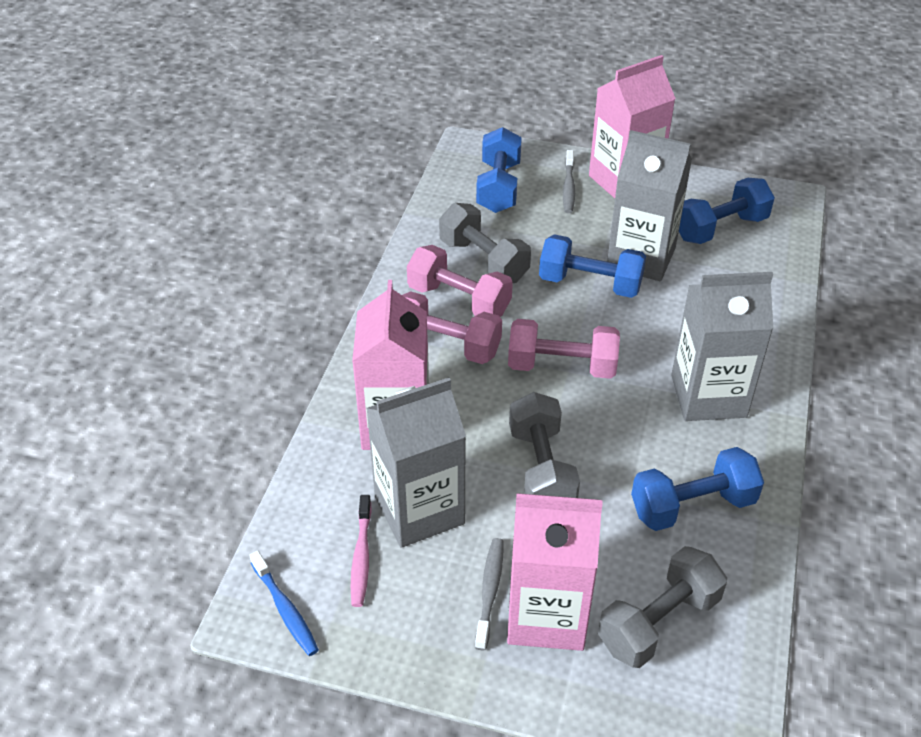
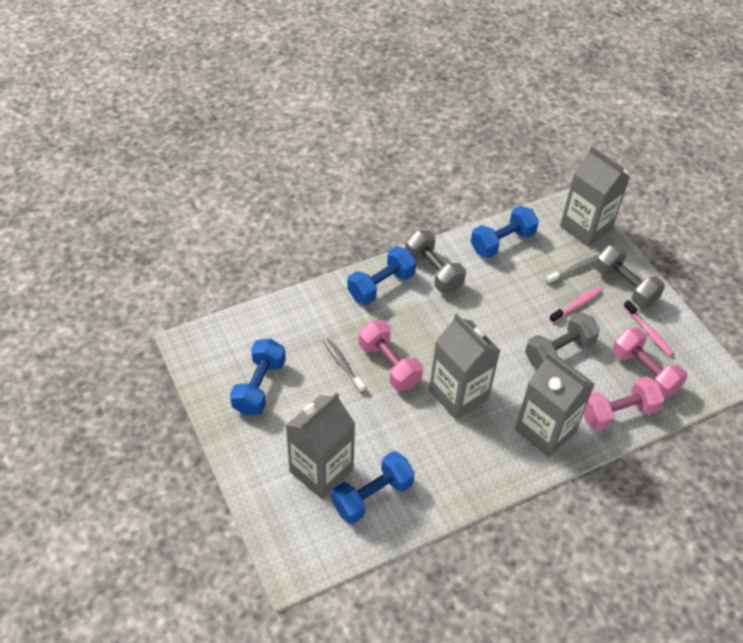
blue toothbrush: 1 -> 0
grey carton: 3 -> 4
pink carton: 3 -> 0
pink toothbrush: 1 -> 2

